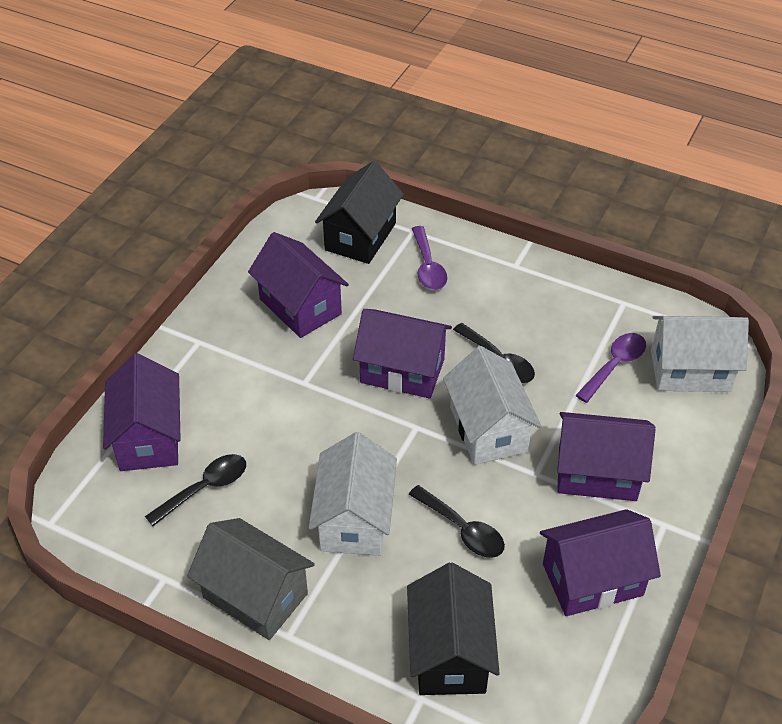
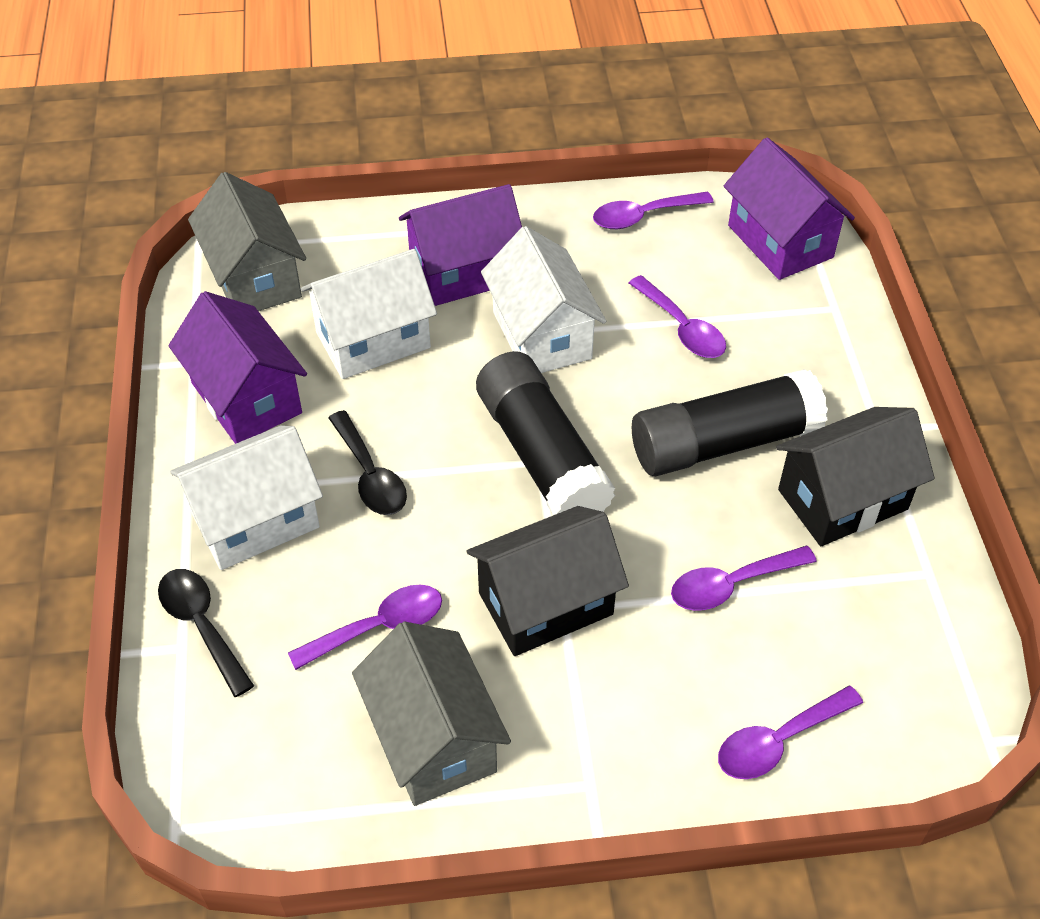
black glue stick: 0 -> 2
black spoon: 3 -> 2
grey house: 1 -> 2
purple house: 5 -> 3
purple spoon: 2 -> 5

